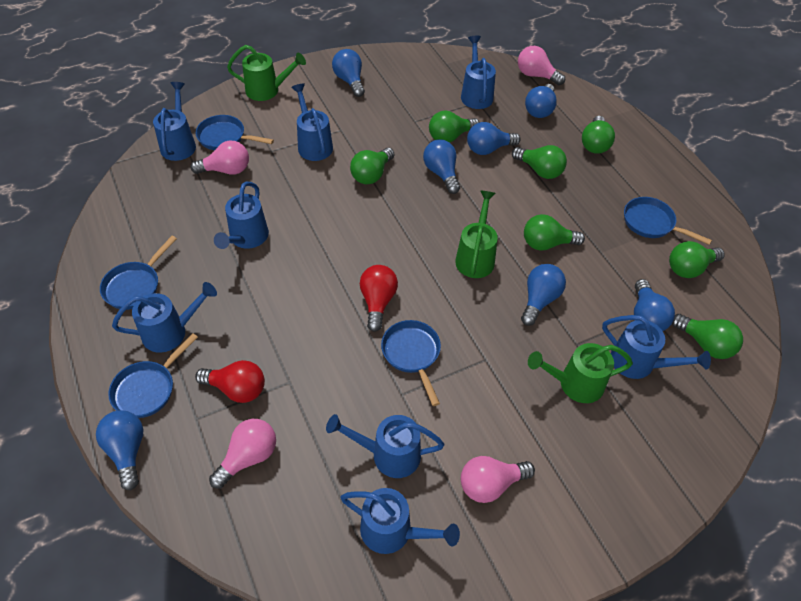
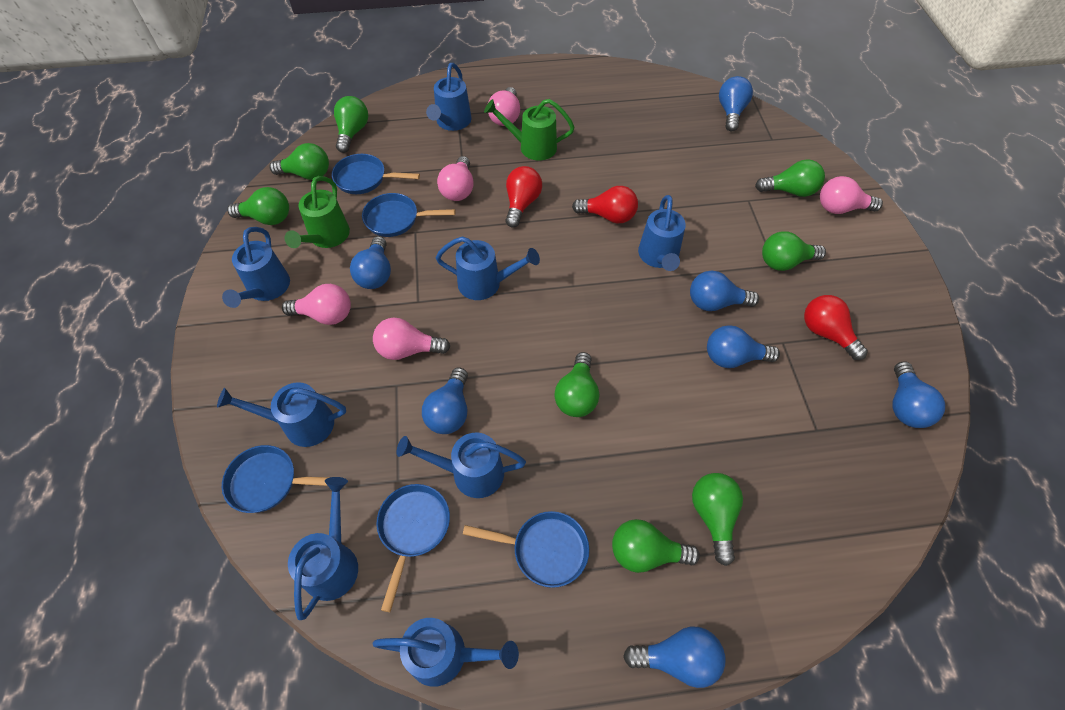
green light bulb: 7 -> 8
green watering can: 3 -> 2
pink light bulb: 4 -> 5
red light bulb: 2 -> 3

